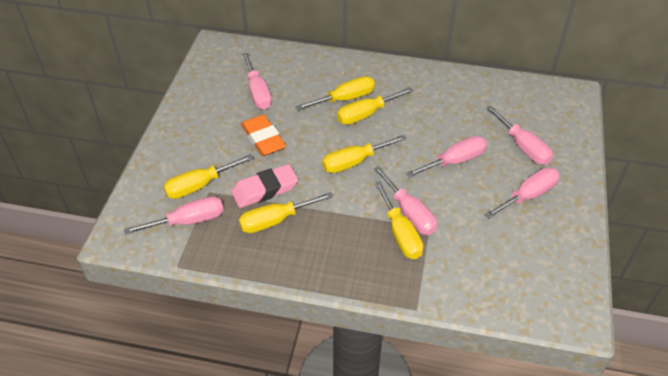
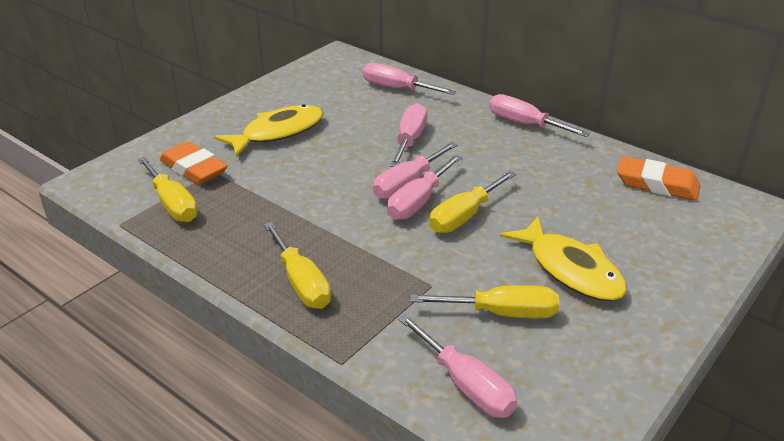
orange eraser: 1 -> 2
pink eraser: 1 -> 0
yellow fish: 0 -> 2
yellow screwdriver: 6 -> 4

